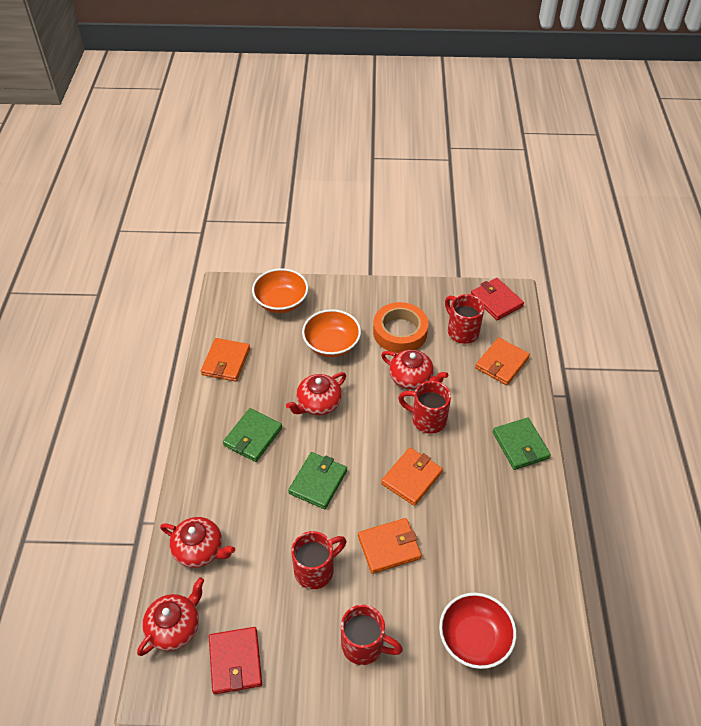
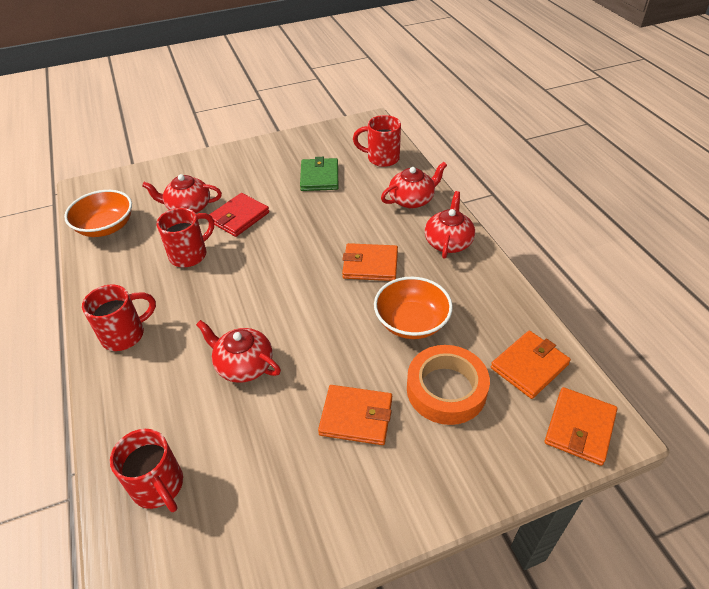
green wallet: 3 -> 1
red bowl: 1 -> 0
red wallet: 2 -> 1

